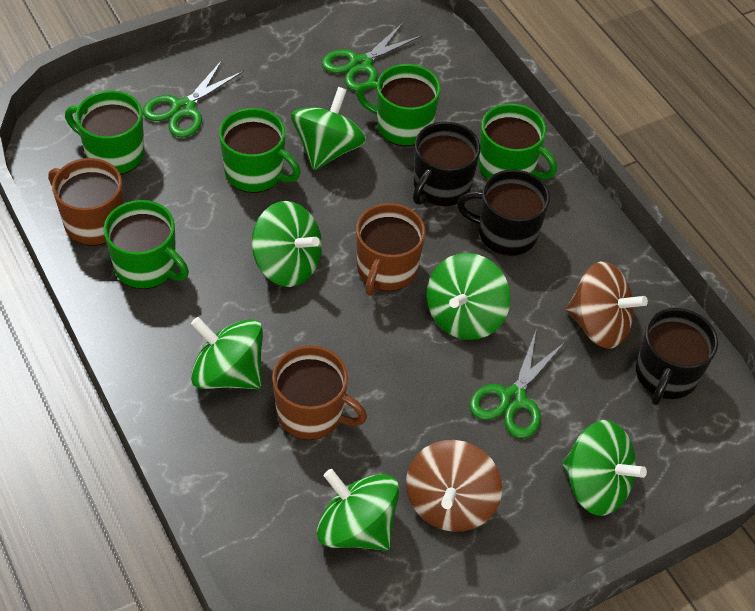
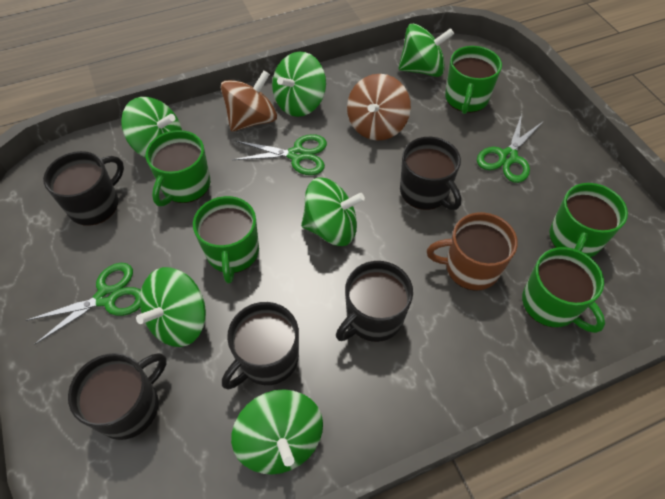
black mug: 3 -> 5
brown mug: 3 -> 1

